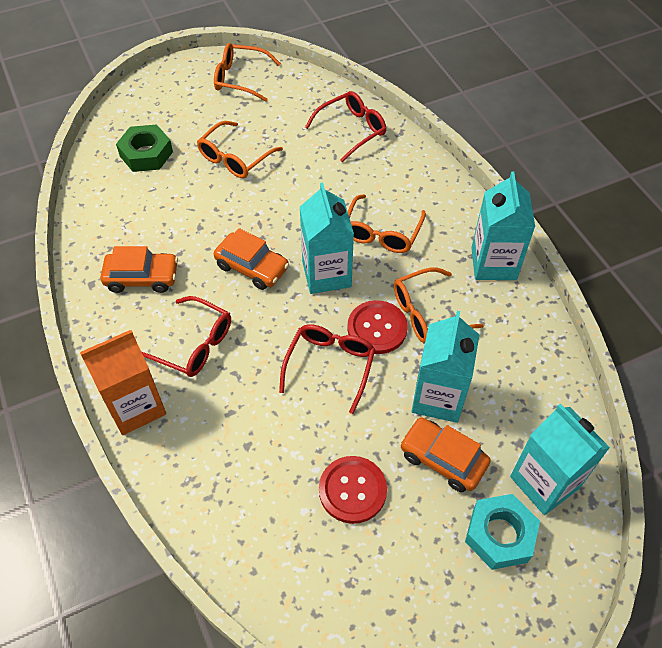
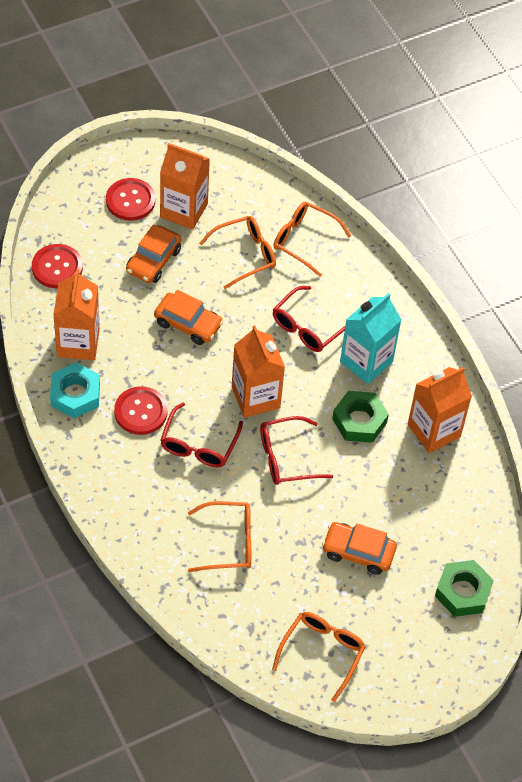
green nut: 1 -> 2
orange carton: 1 -> 4
red button: 2 -> 3
turquoise carton: 4 -> 1

